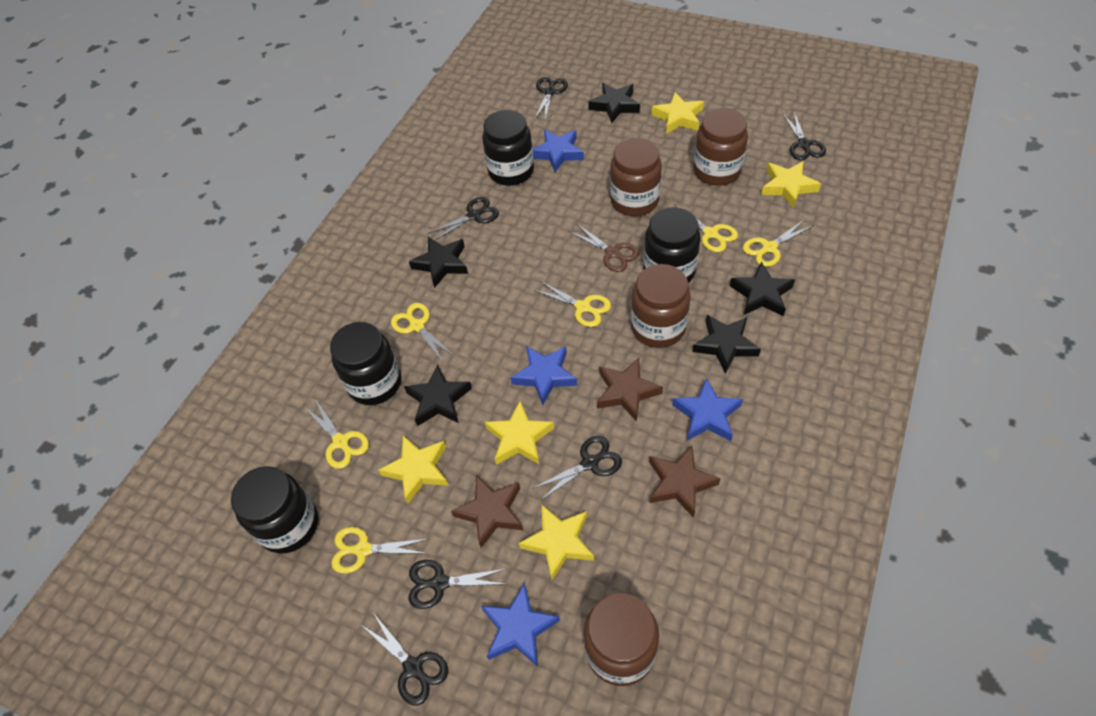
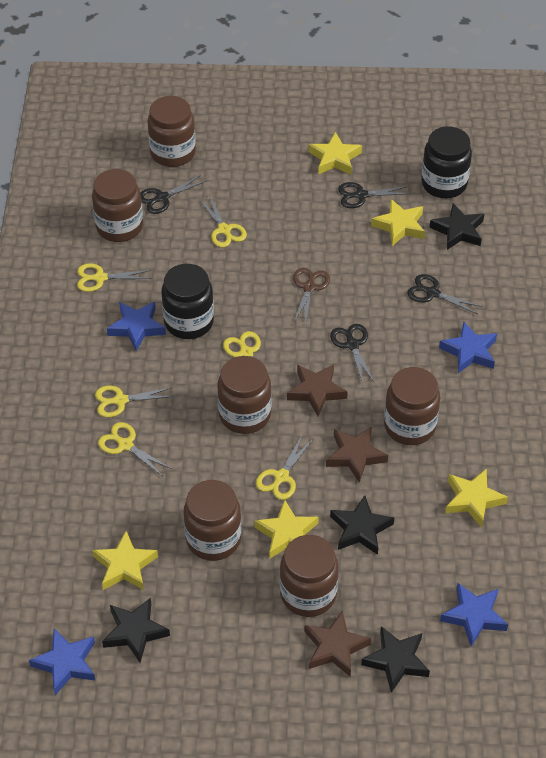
black jar: 4 -> 2
black scissors: 6 -> 4
black star: 5 -> 4
brown jar: 4 -> 6

